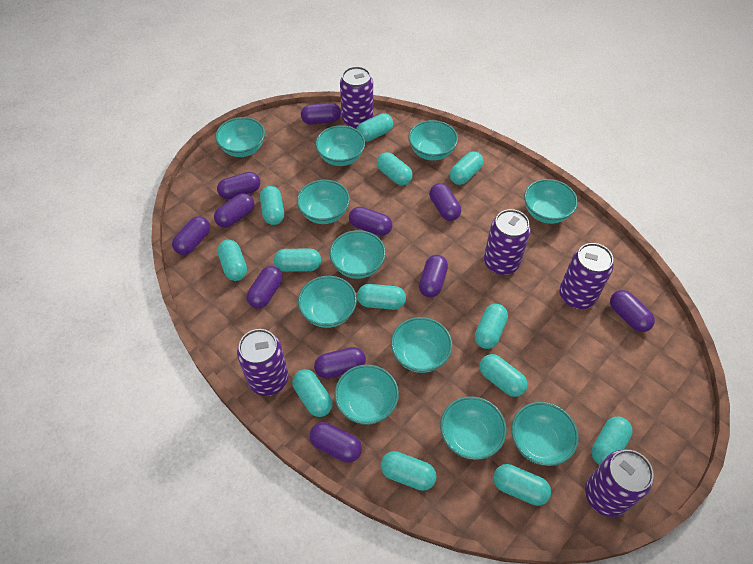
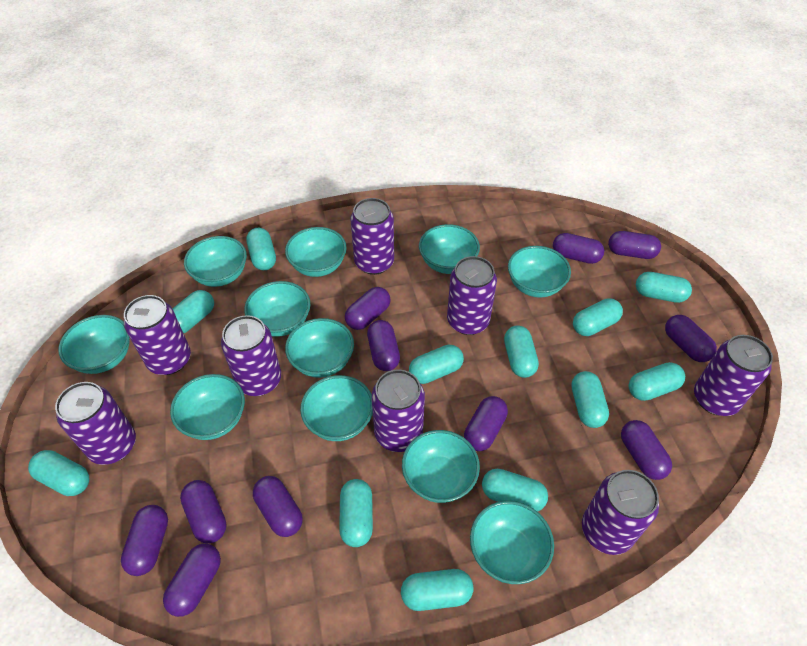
purple can: 5 -> 8
turquoise capsule: 13 -> 12

